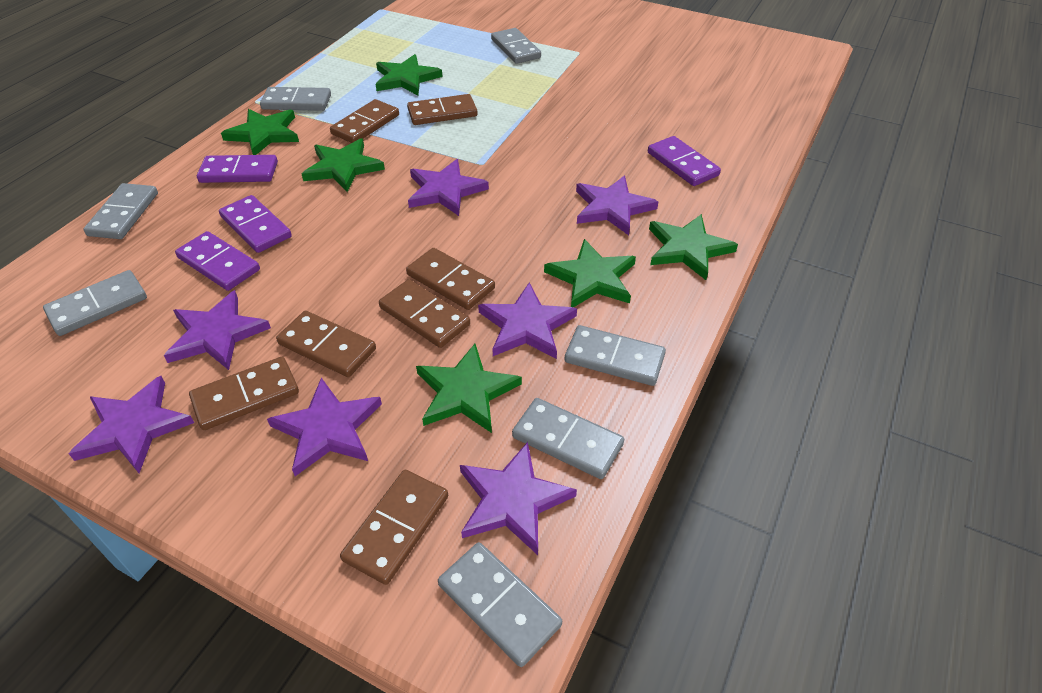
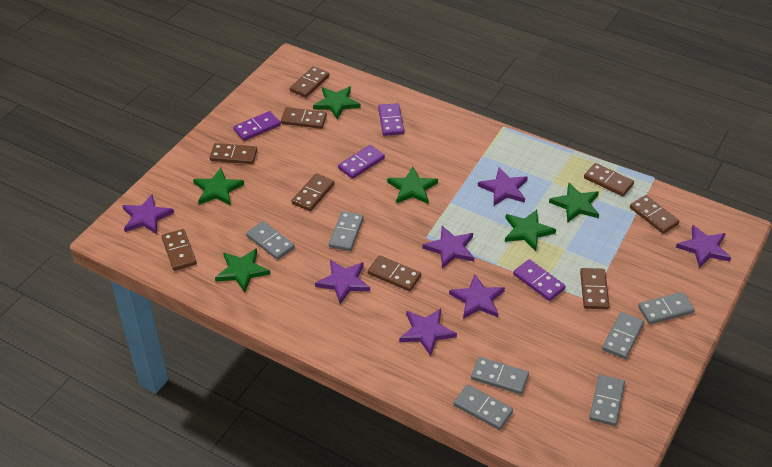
brown domino: 7 -> 9

